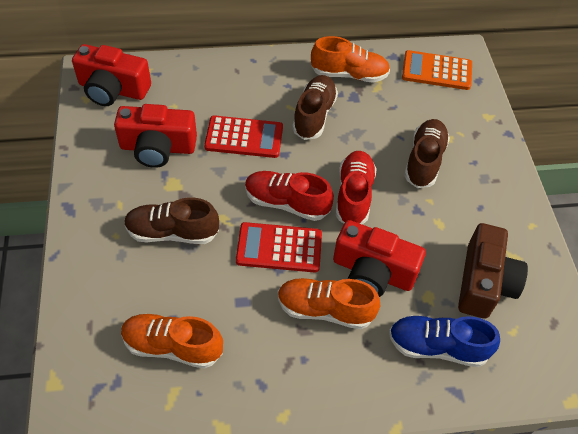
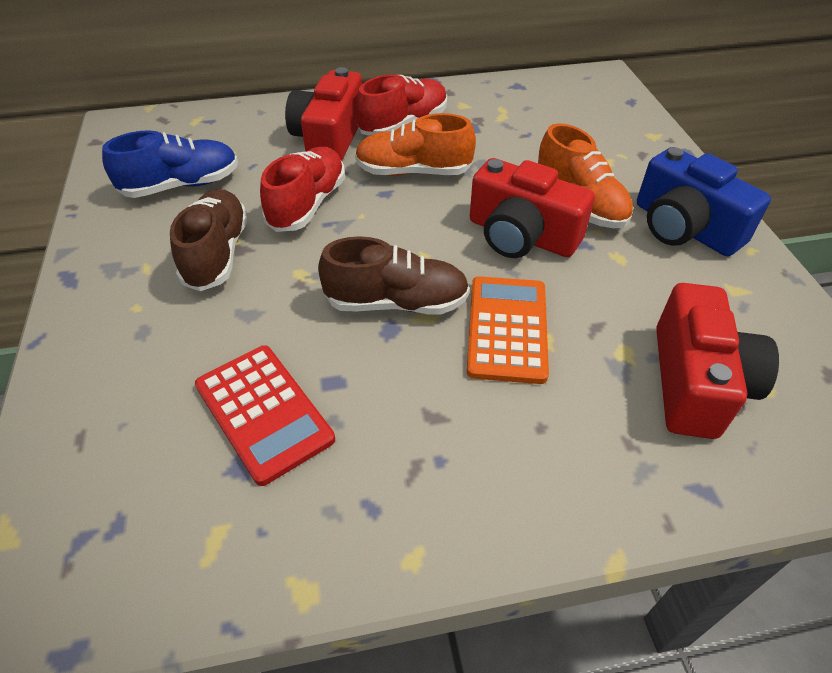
blue camera: 0 -> 1
brown camera: 1 -> 0
brown shoe: 3 -> 2
orange shoe: 3 -> 2
red calculator: 2 -> 1

